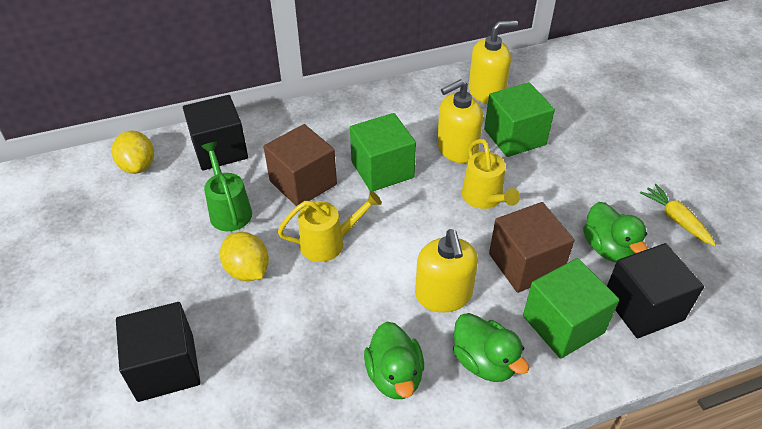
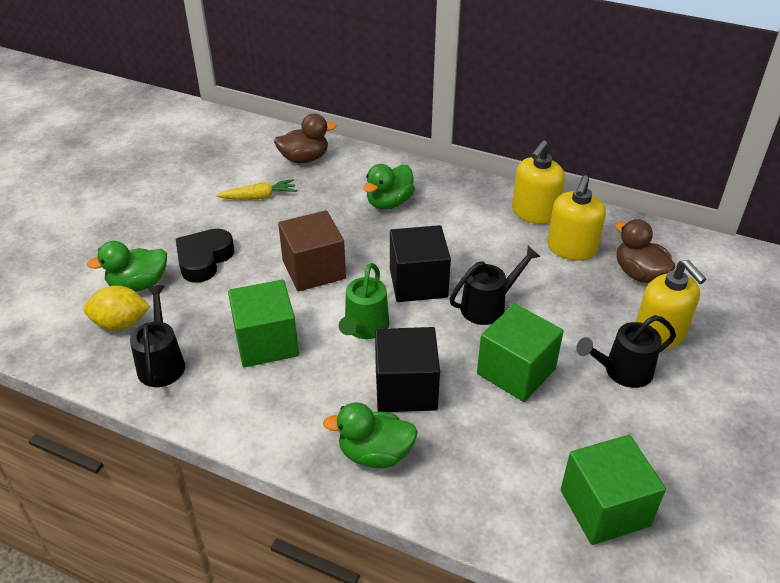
black cube: 3 -> 2
black heart: 0 -> 1
black watering can: 0 -> 3
brown cube: 2 -> 1
brown duck: 0 -> 2
yellow lemon: 2 -> 1
yellow watering can: 2 -> 0

